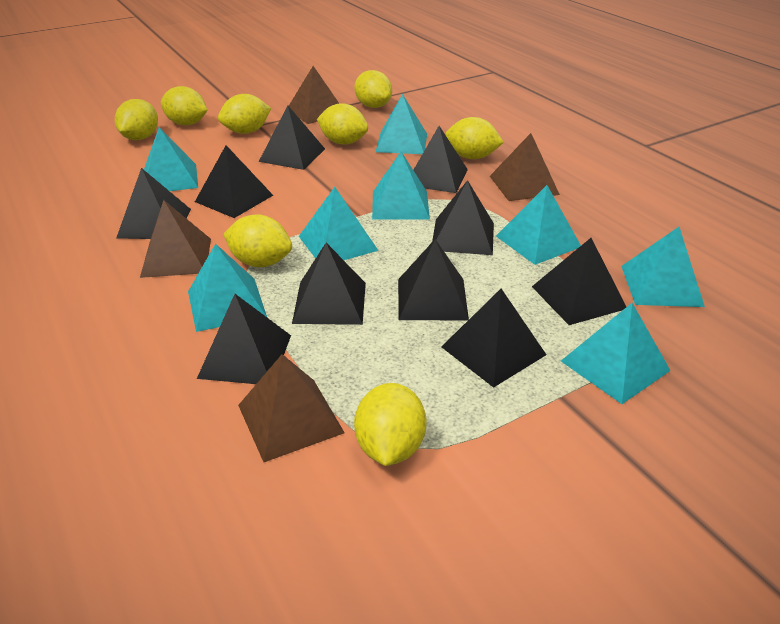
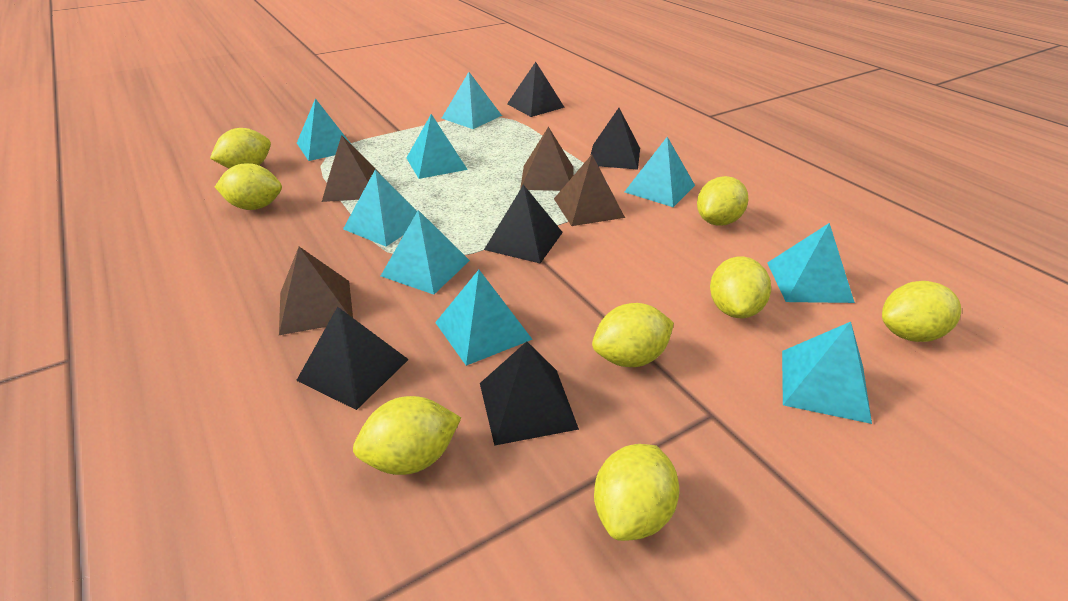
black pyramid: 10 -> 5
turquoise pyramid: 8 -> 9

